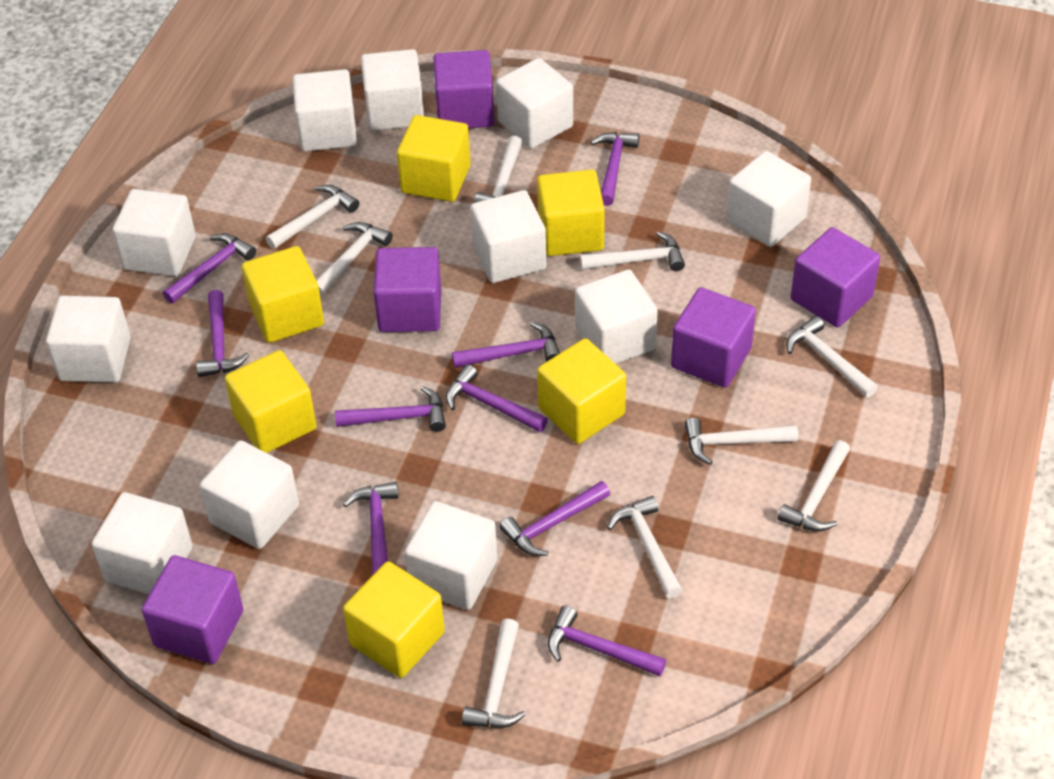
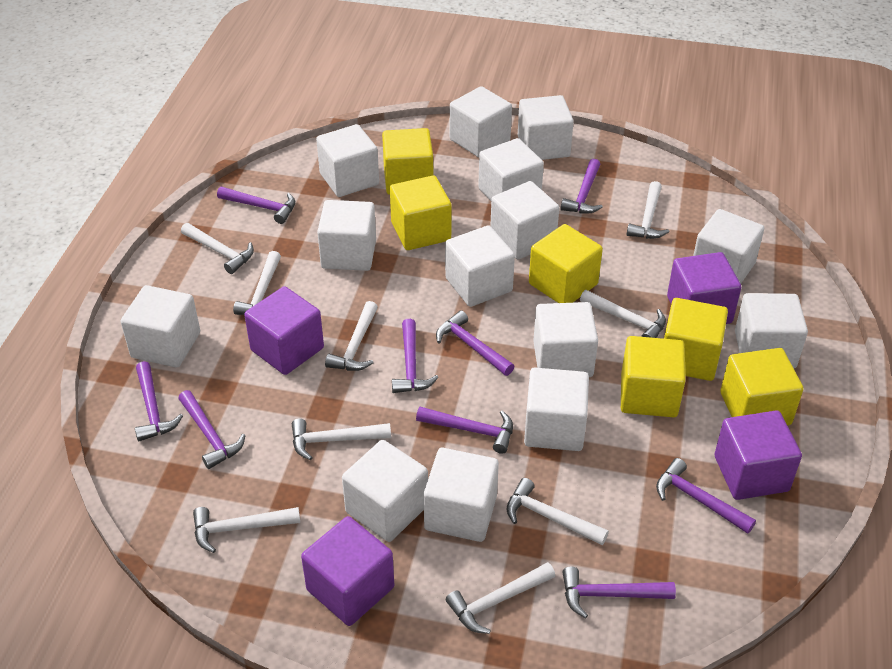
purple cube: 5 -> 4
white cube: 11 -> 14

